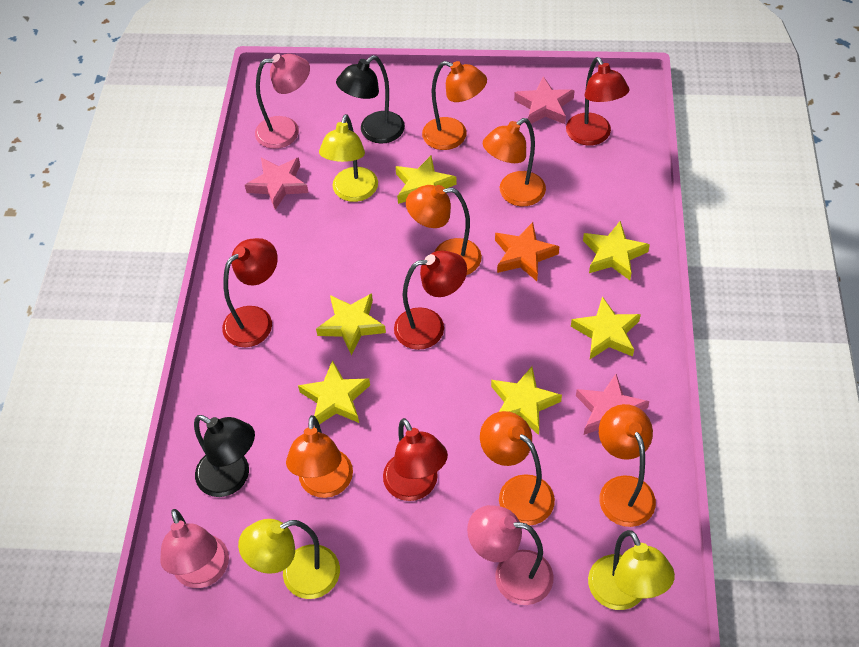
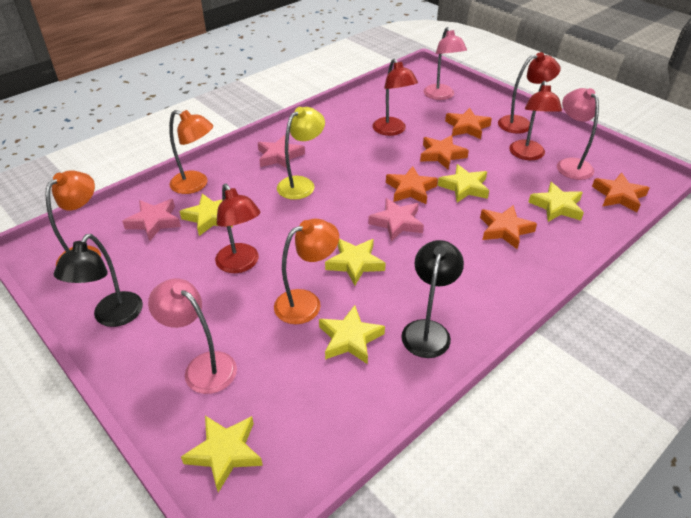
orange lamp: 6 -> 3
orange star: 1 -> 5
yellow lamp: 3 -> 1

